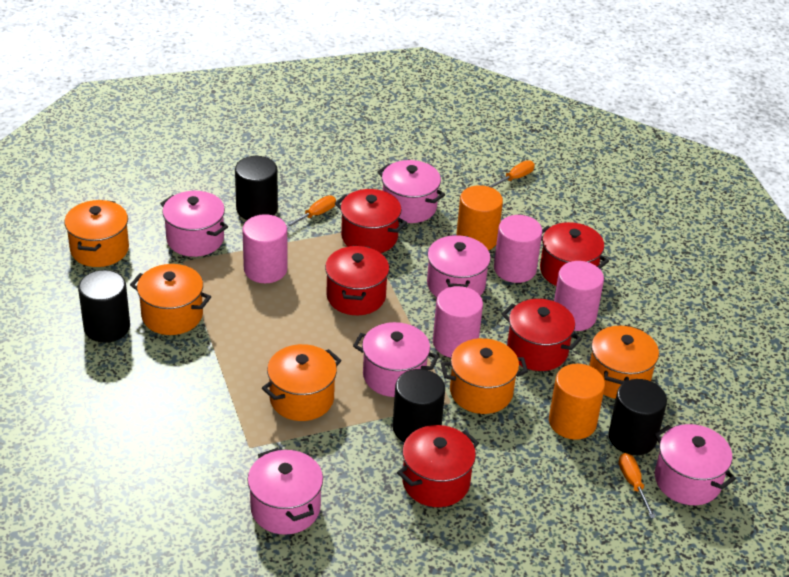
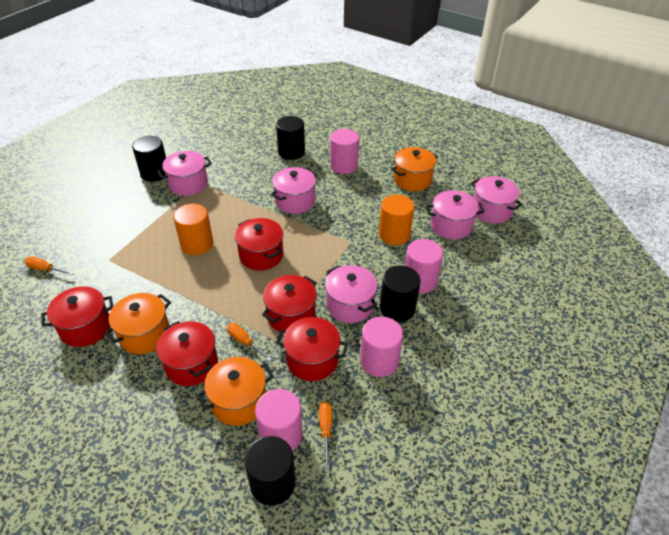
orange pot: 5 -> 3
pink pot: 6 -> 5

